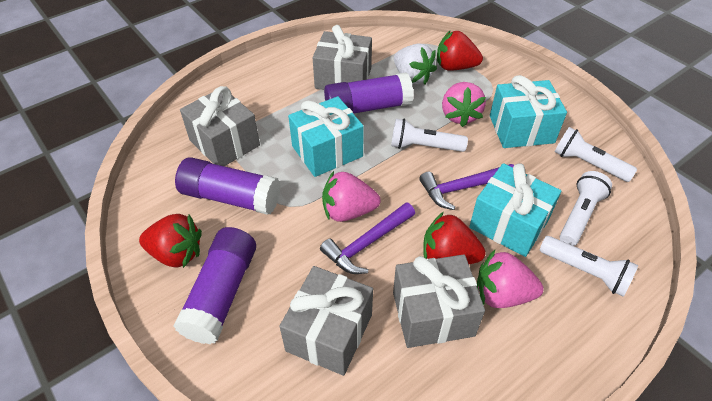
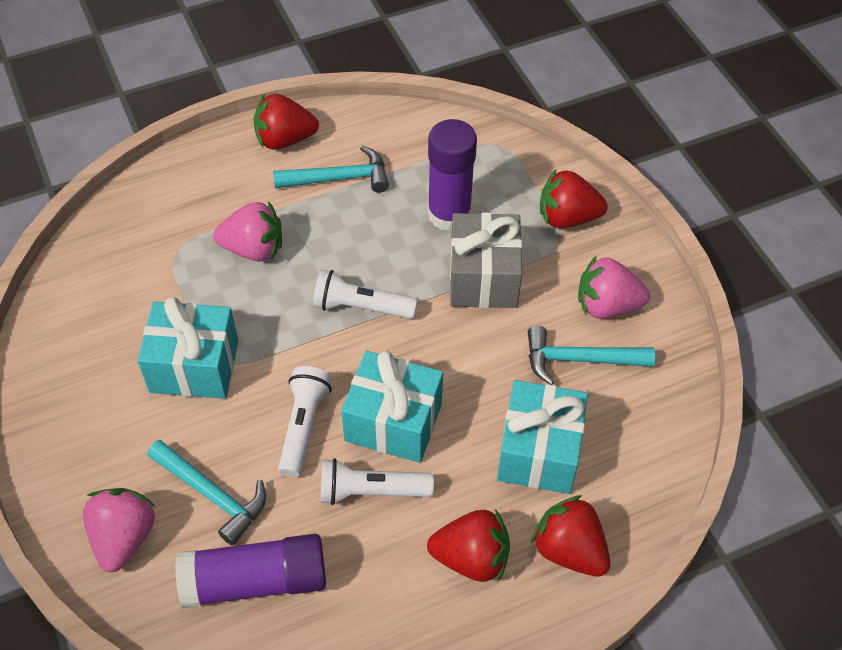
grey gift: 4 -> 1
purple glue stick: 3 -> 2
purple hammer: 2 -> 0
red strawberry: 3 -> 4
turquoise hammer: 0 -> 3
white flashlight: 4 -> 3
white strawberry: 1 -> 0

